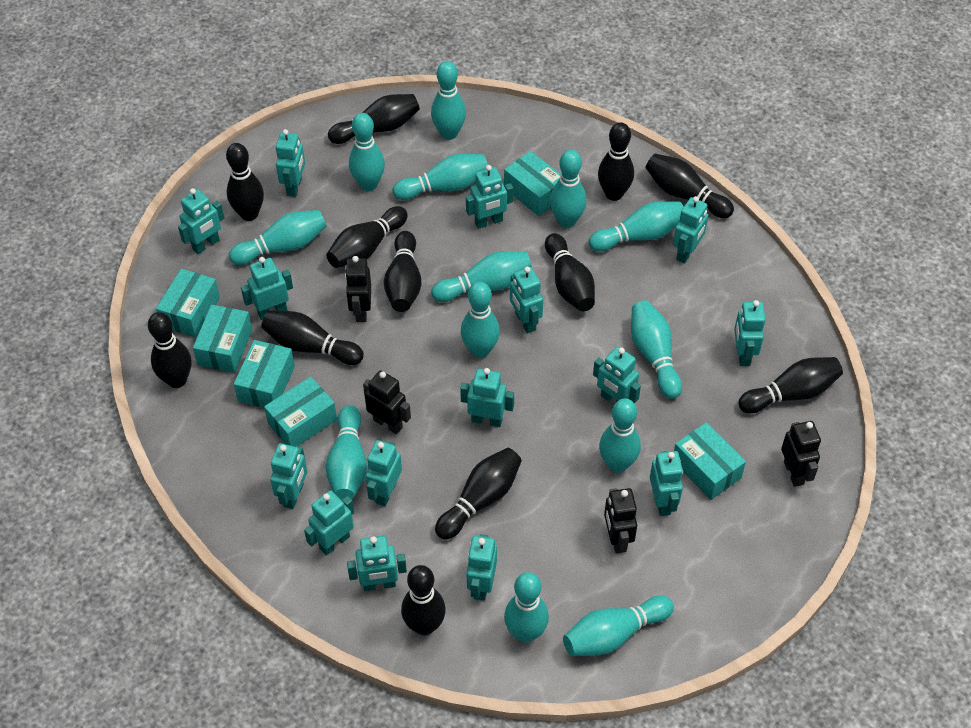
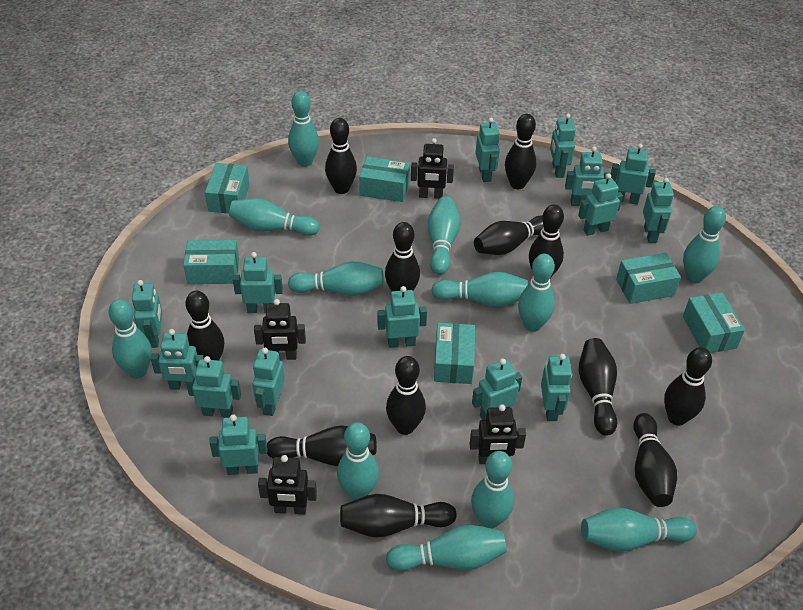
turquoise bowling pin: 13 -> 12

